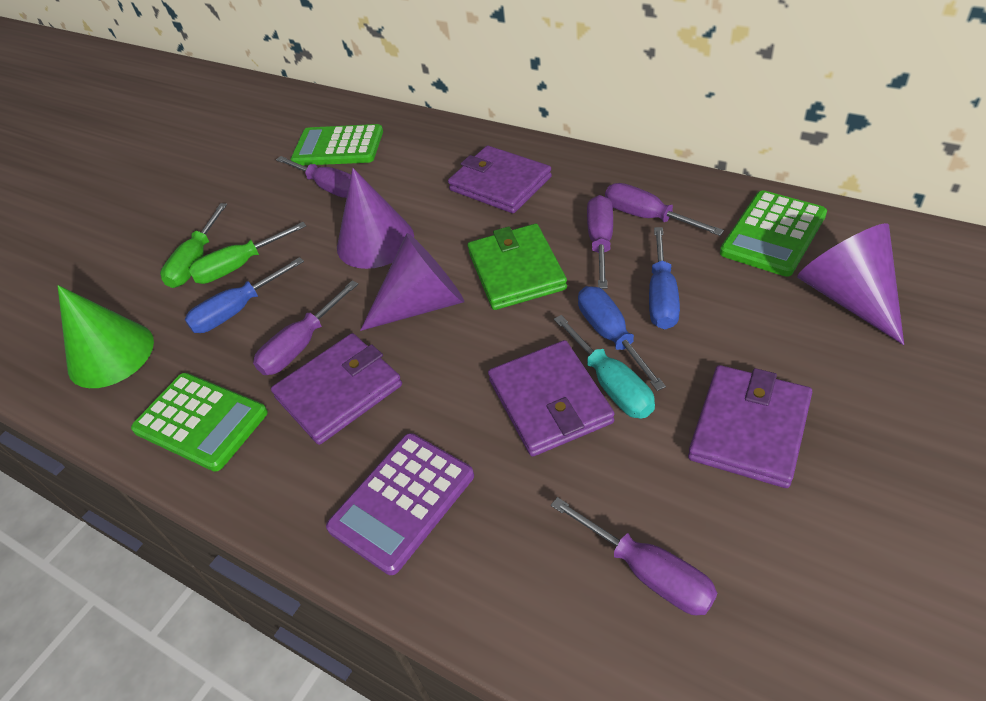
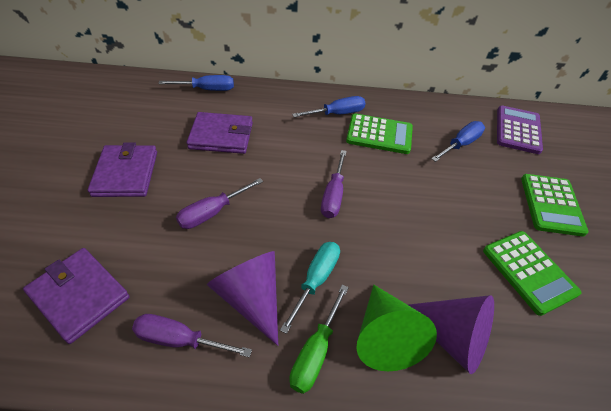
green screwdriver: 2 -> 1
green wallet: 1 -> 0
purple cone: 3 -> 2
purple screwdriver: 5 -> 3
purple wallet: 4 -> 3

